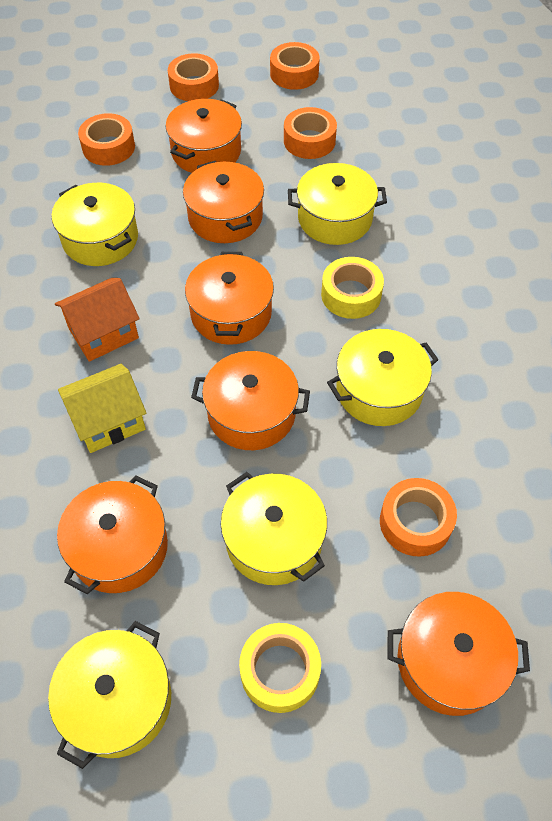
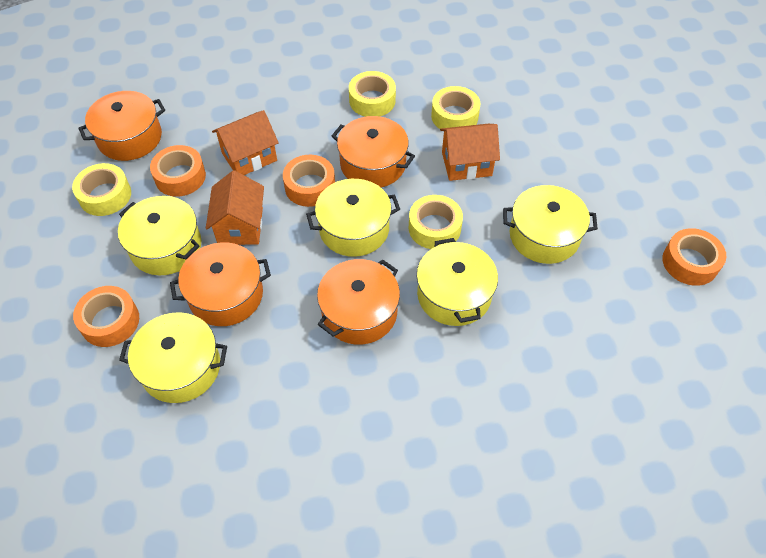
orange house: 1 -> 3
orange pot: 6 -> 4
orange tape: 5 -> 4
yellow house: 1 -> 0
yellow tape: 2 -> 4

